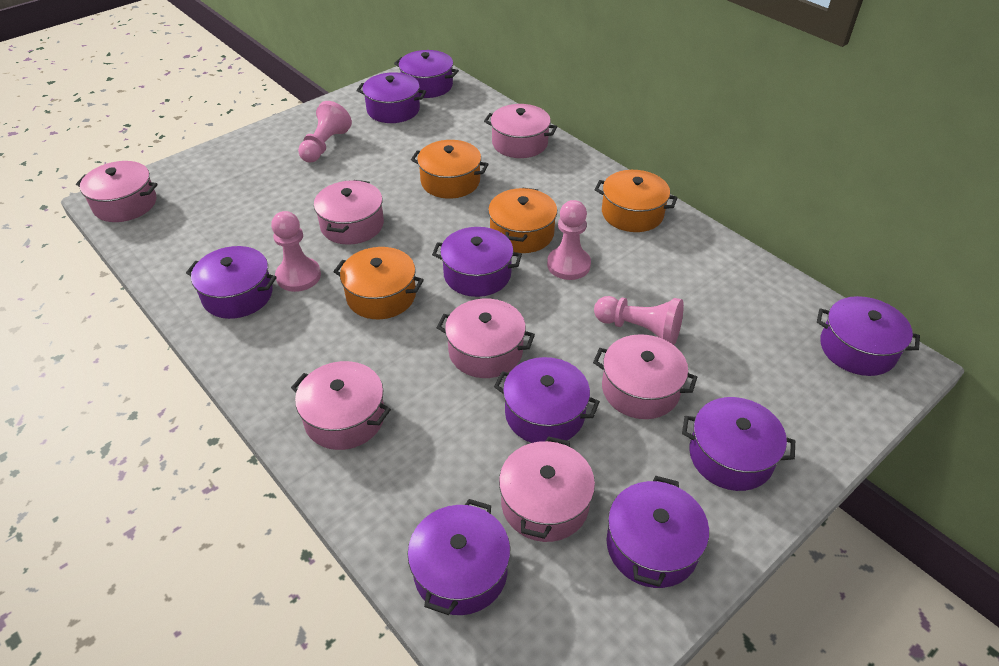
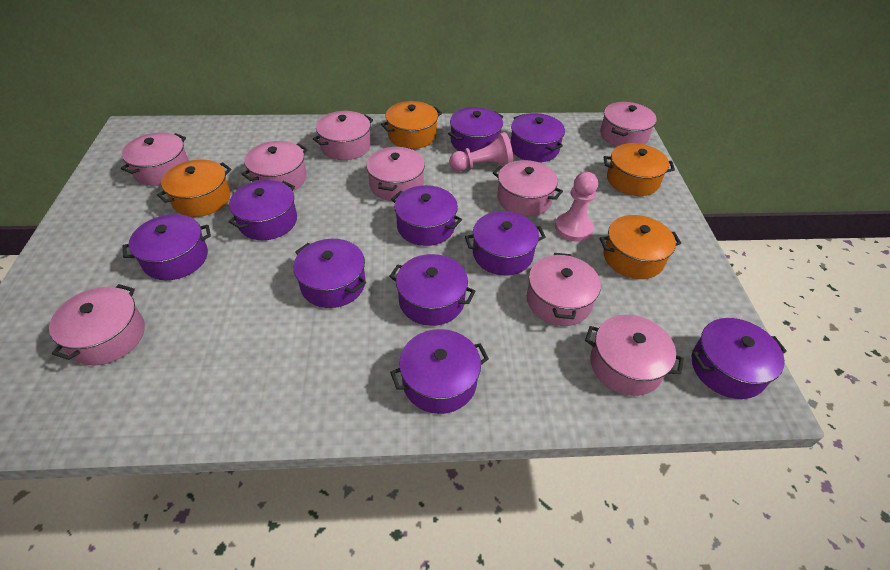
pink pawn: 4 -> 2
pink pot: 7 -> 9
purple pot: 9 -> 10

